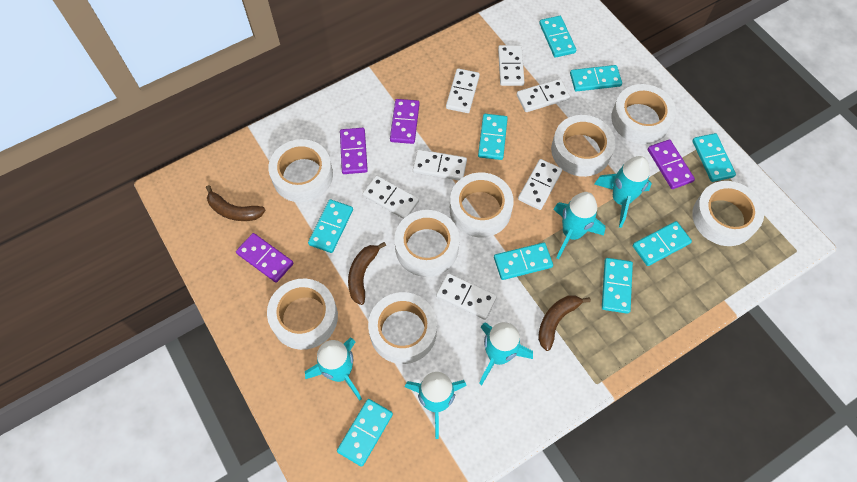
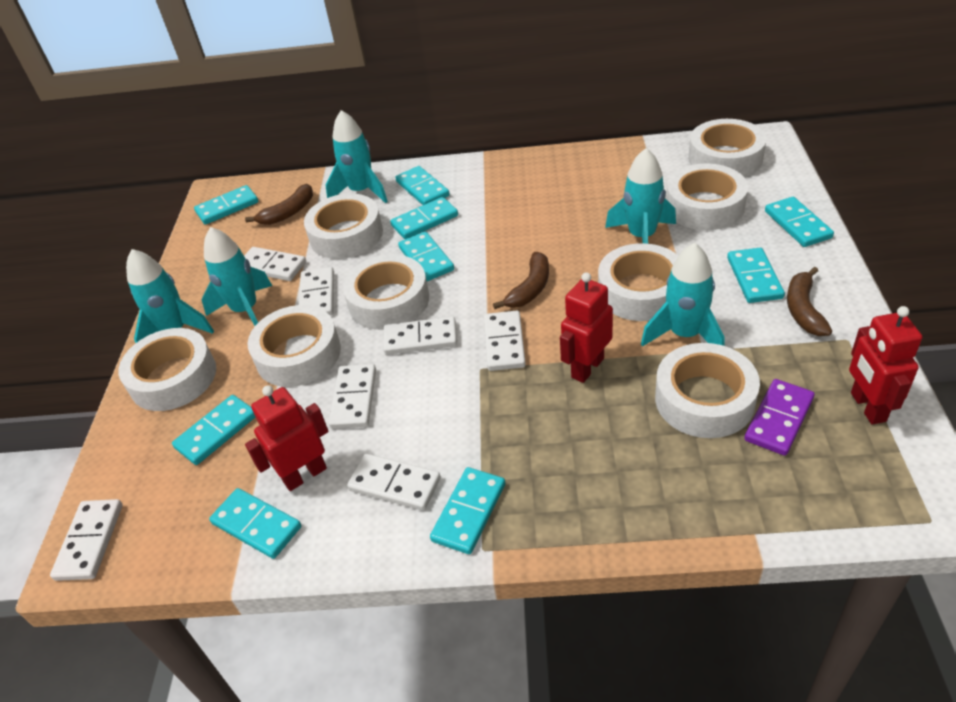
purple domino: 4 -> 1
red robot: 0 -> 3

